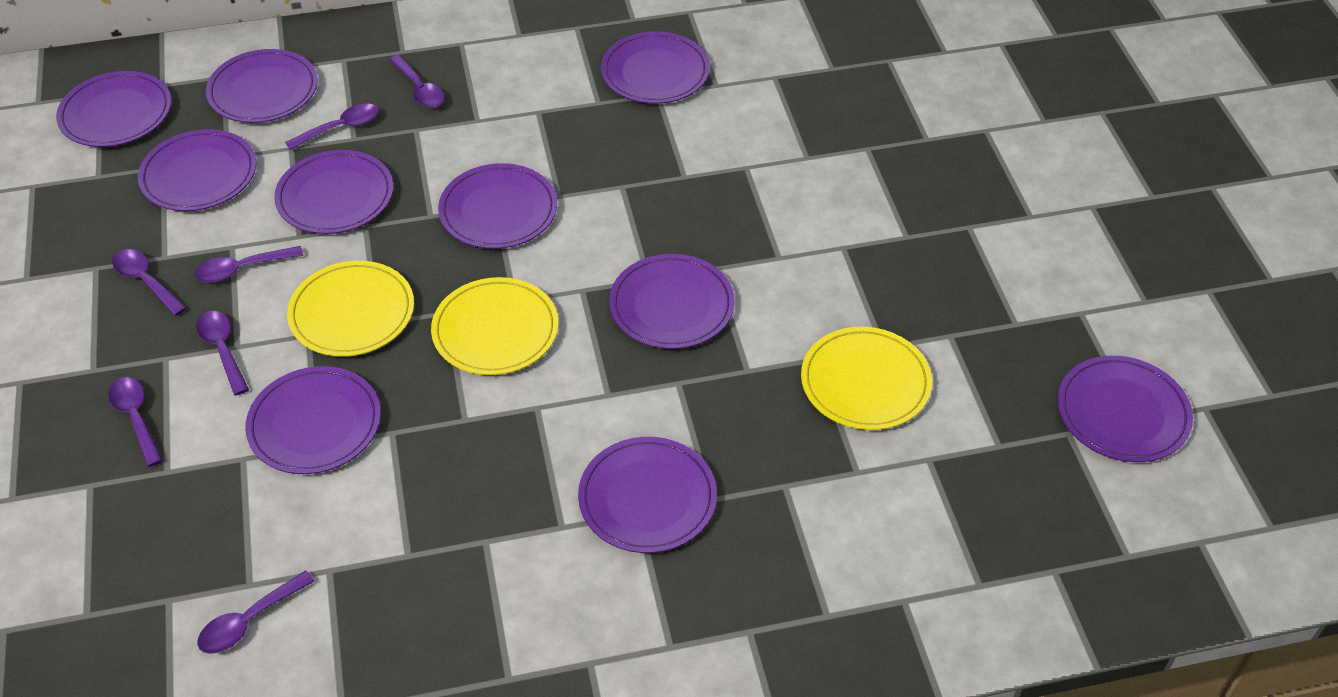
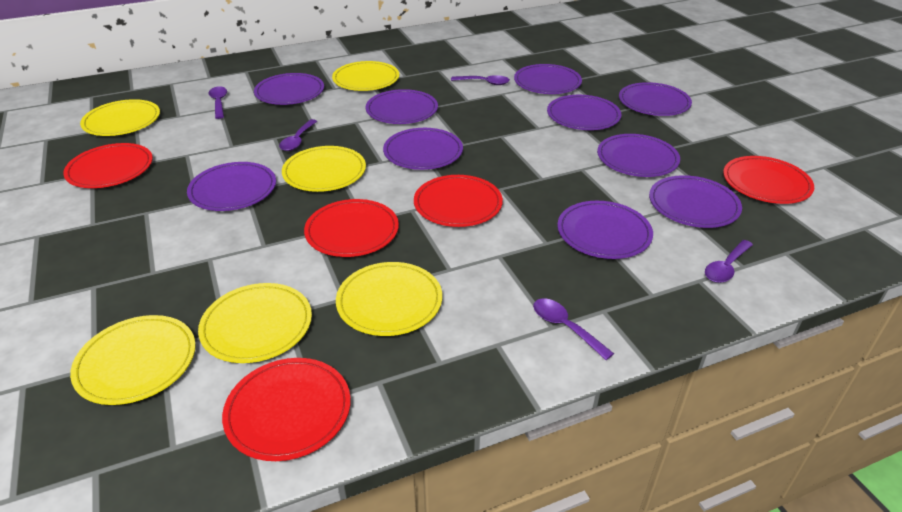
purple spoon: 7 -> 5
red plate: 0 -> 5
yellow plate: 3 -> 6

